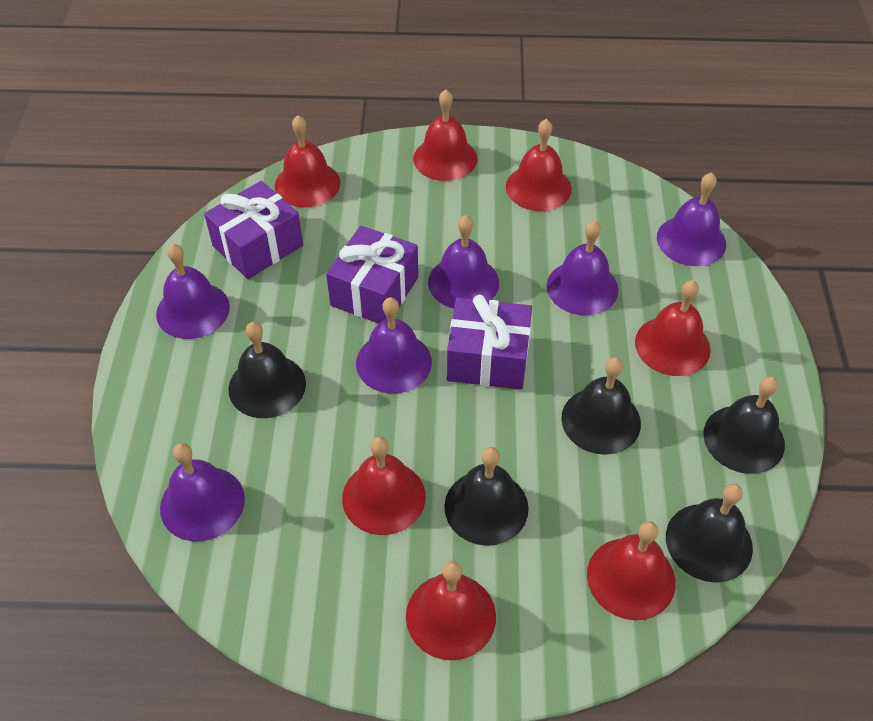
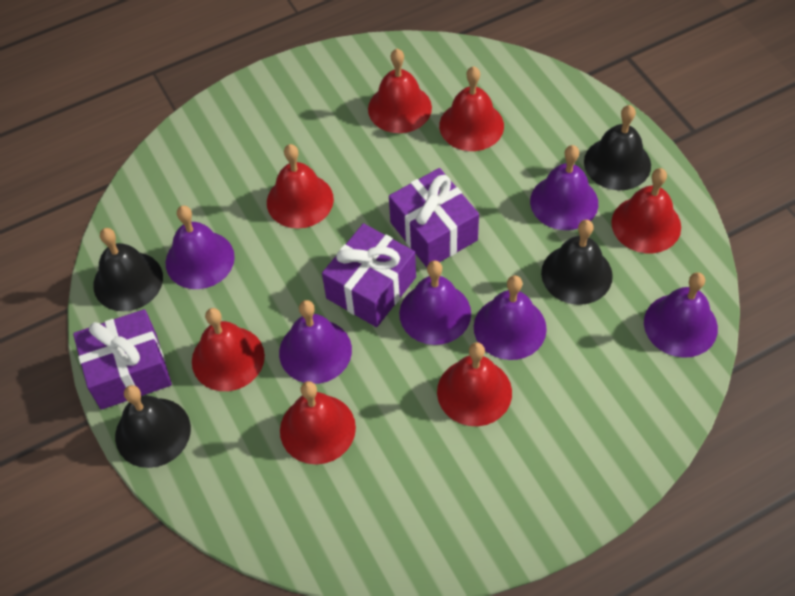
black bell: 5 -> 4

